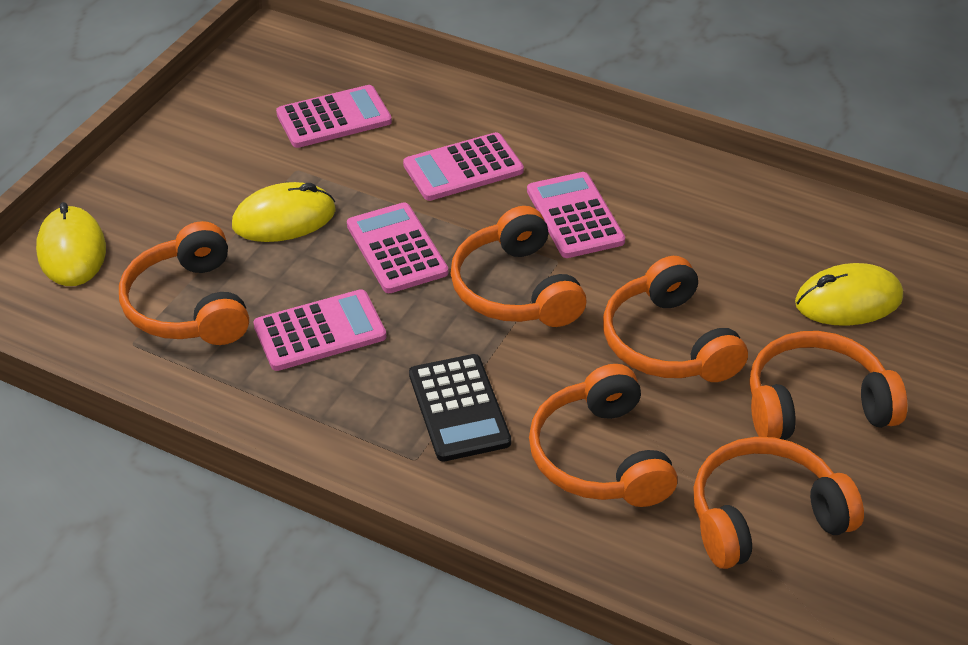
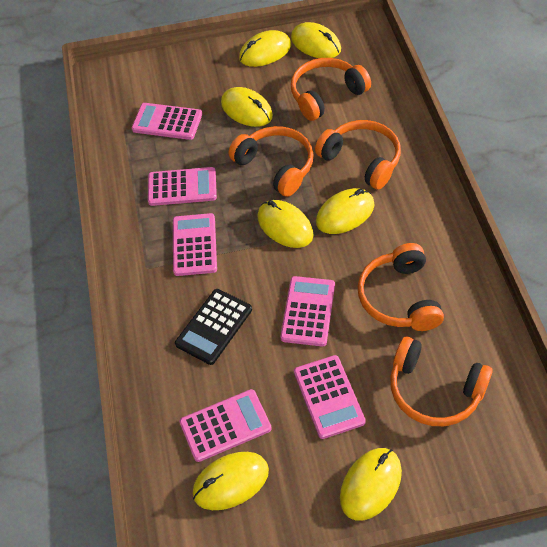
orange headphones: 6 -> 5
pink calculator: 5 -> 6
yellow mouse: 3 -> 7

